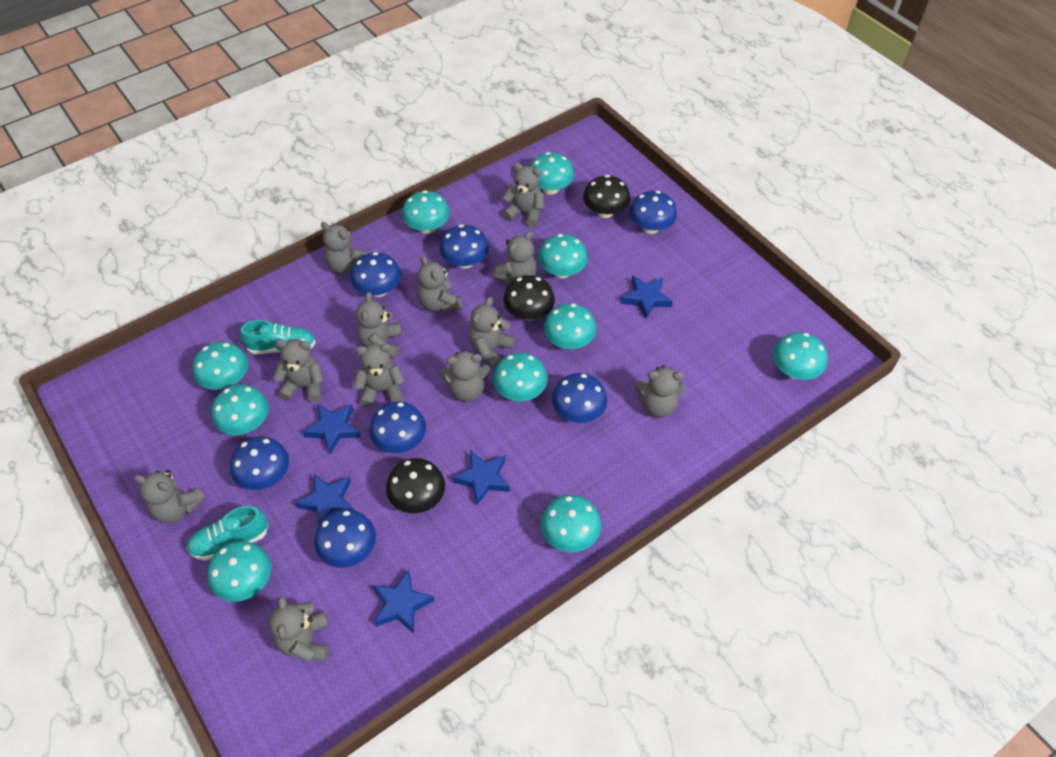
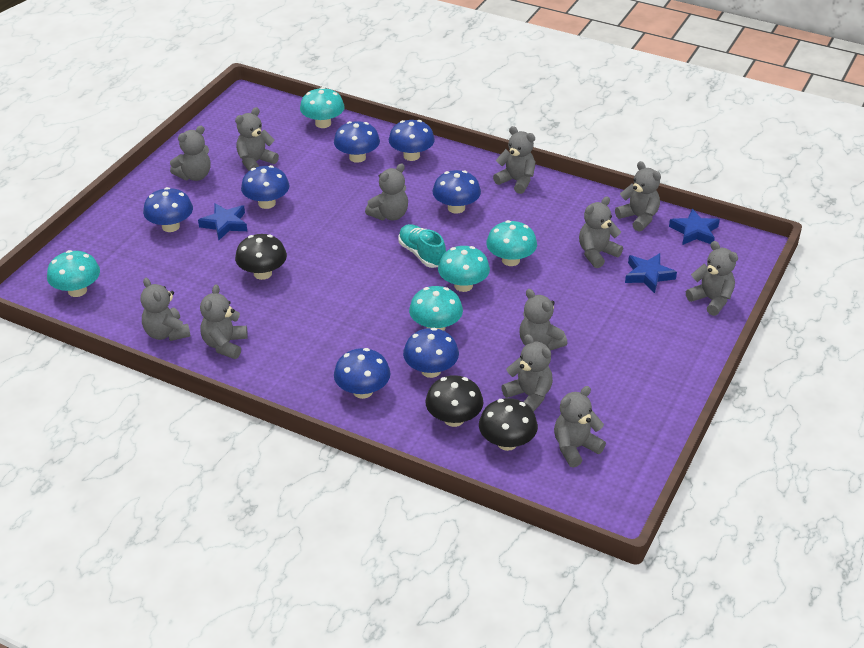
blue star: 5 -> 3
turquoise mushroom: 10 -> 5
turquoise shoe: 2 -> 1

